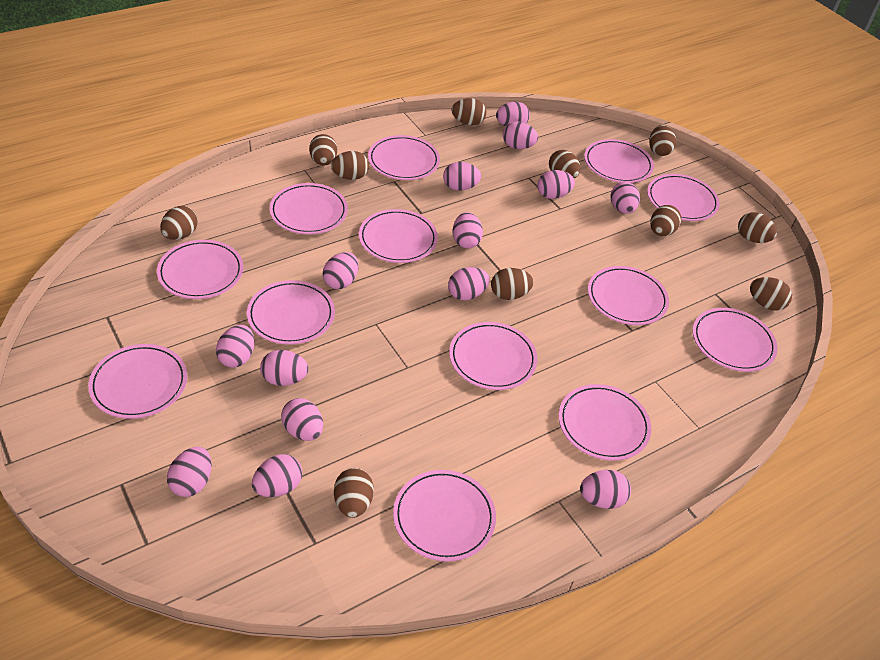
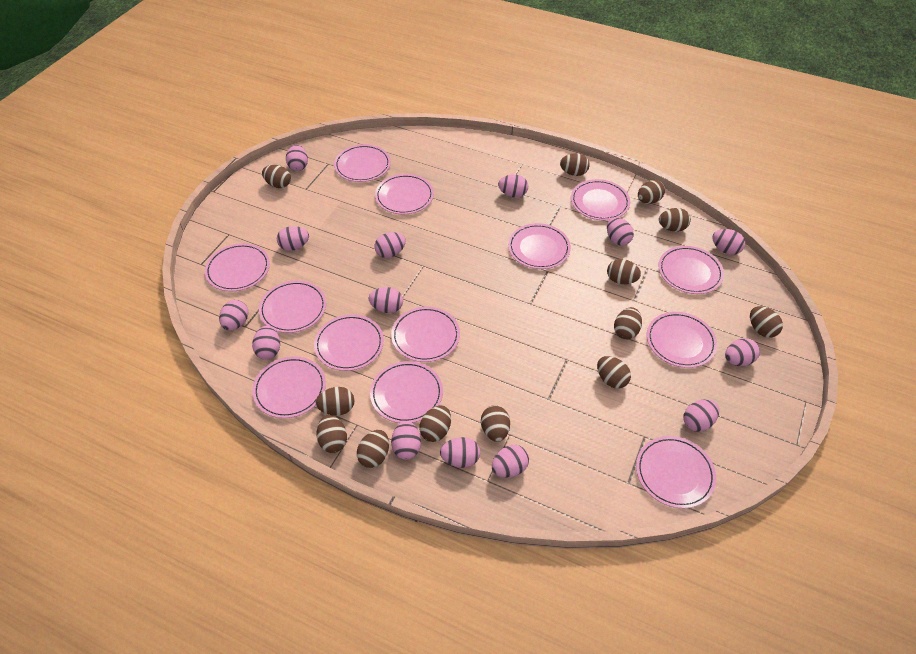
brown egg: 11 -> 13

